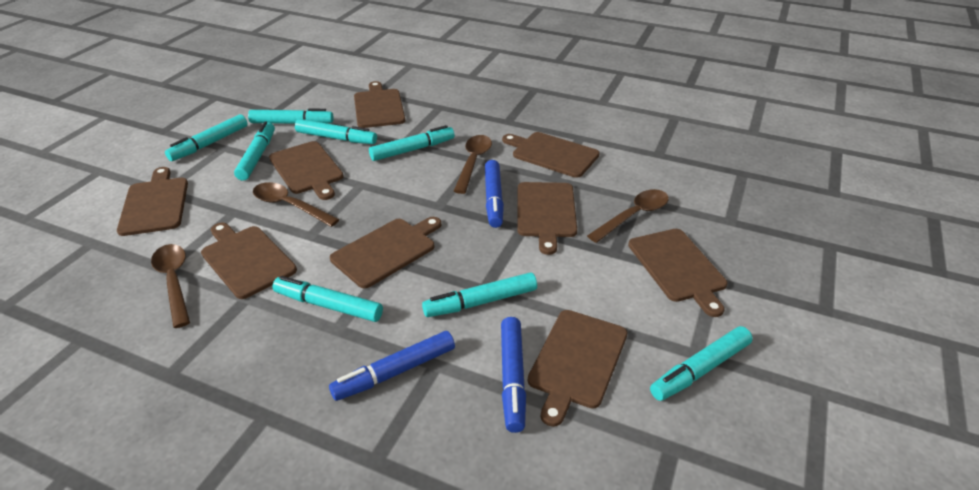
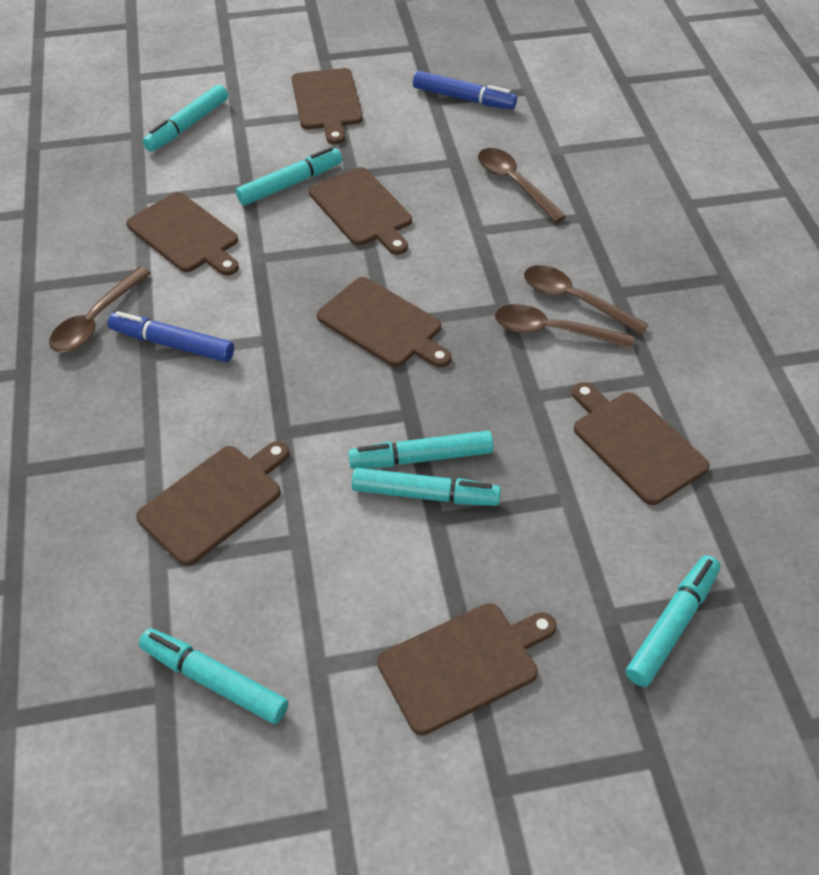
blue marker: 3 -> 2
brown cutting board: 9 -> 7
turquoise marker: 8 -> 6

